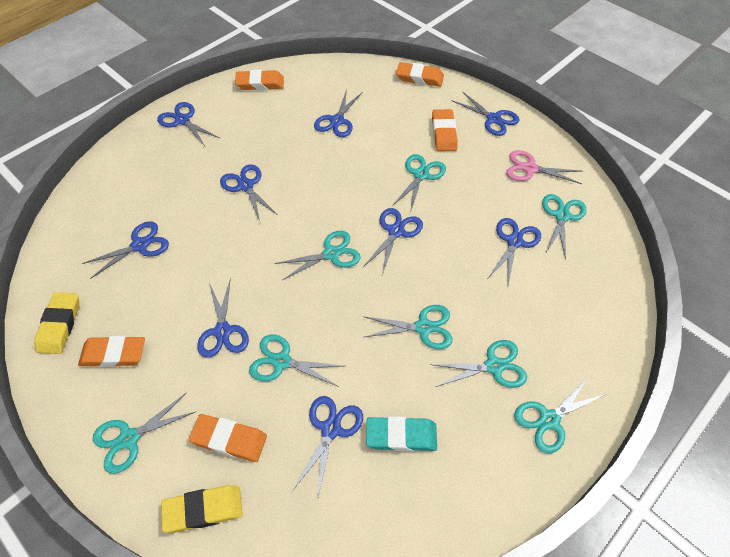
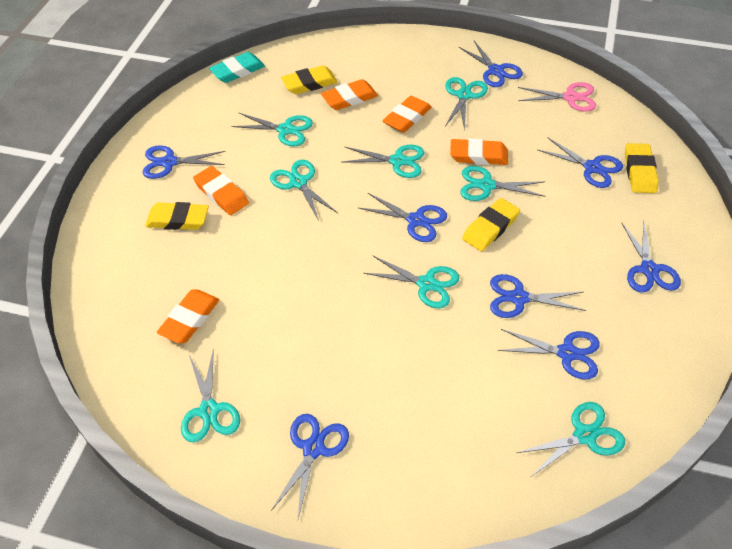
blue scissors: 9 -> 8
yellow eraser: 2 -> 4

